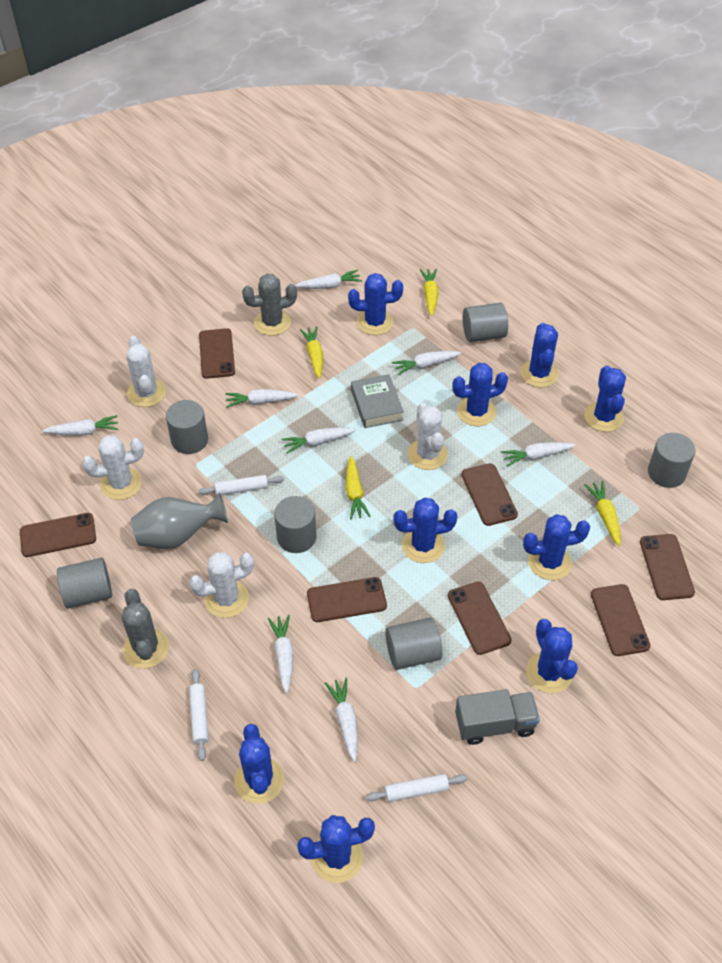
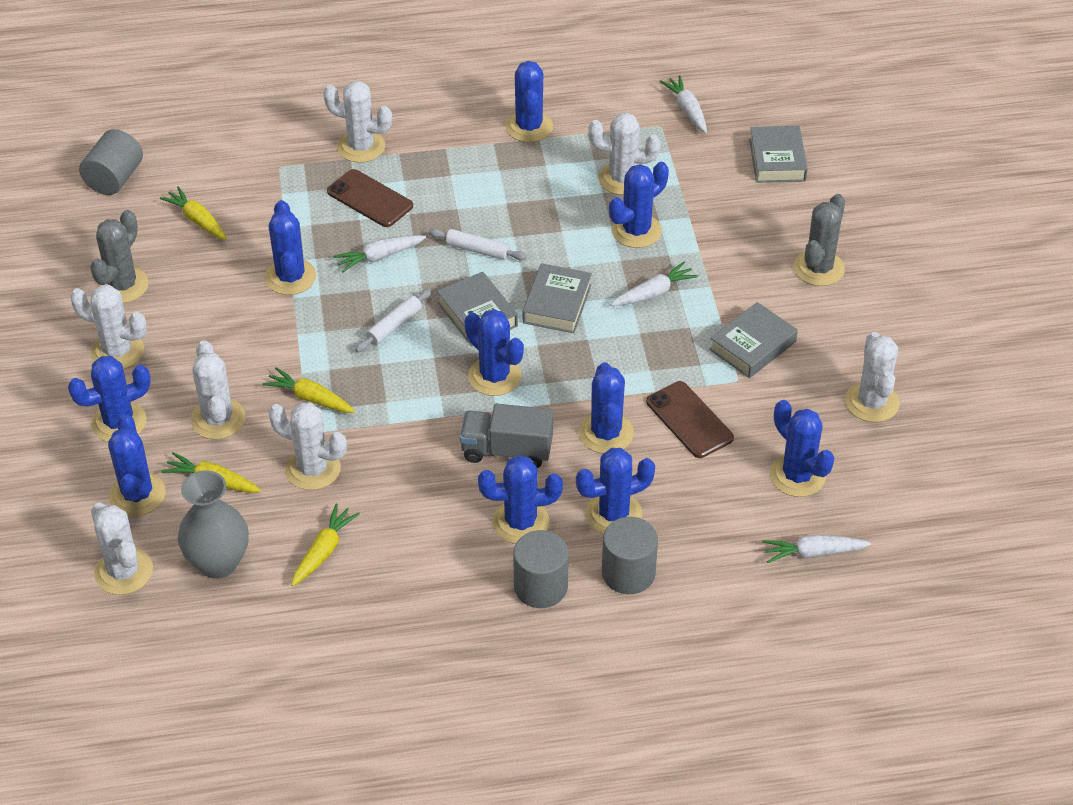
blue cactus: 9 -> 10
brown phone: 7 -> 2
grey book: 1 -> 4
grey cylinder: 6 -> 3
white cactus: 4 -> 7
white carrot: 8 -> 4
white rolling pin: 3 -> 2

